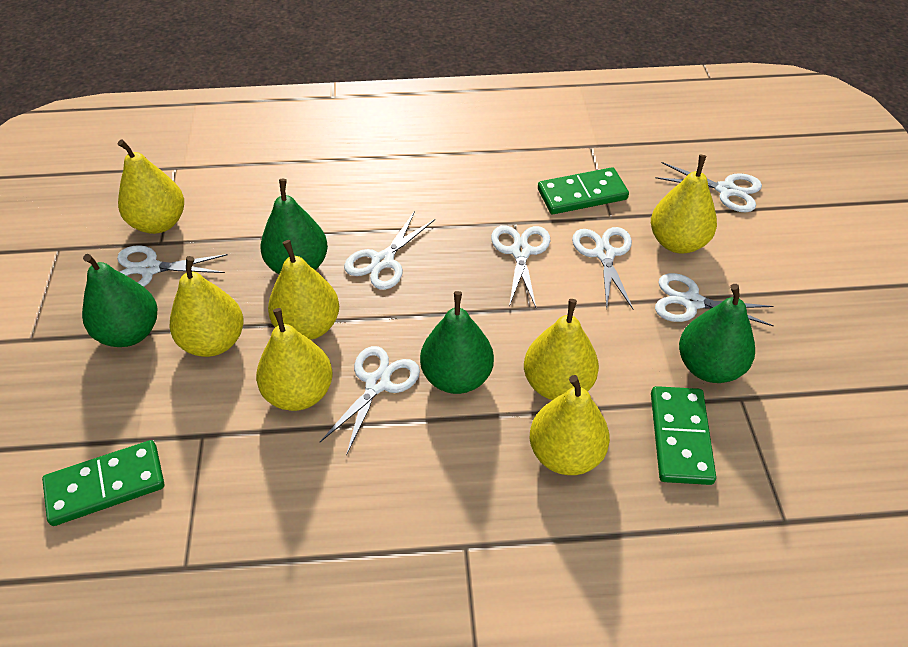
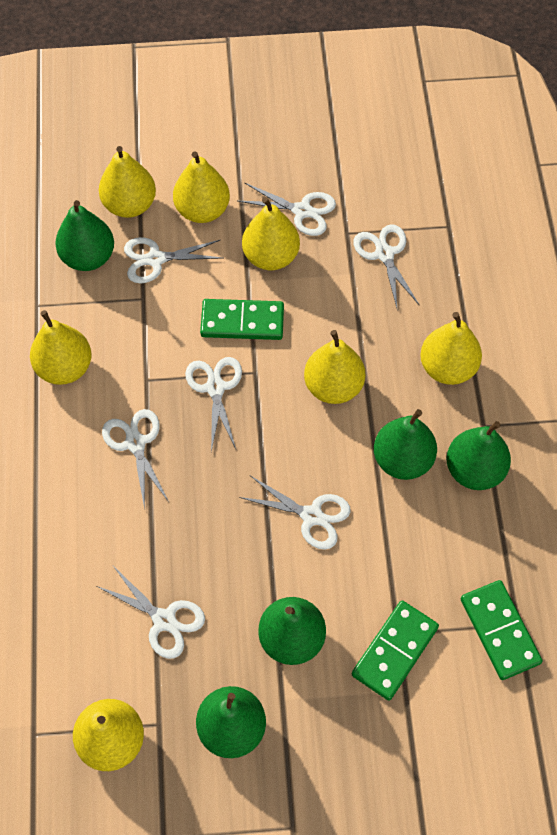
green pear: 4 -> 5

